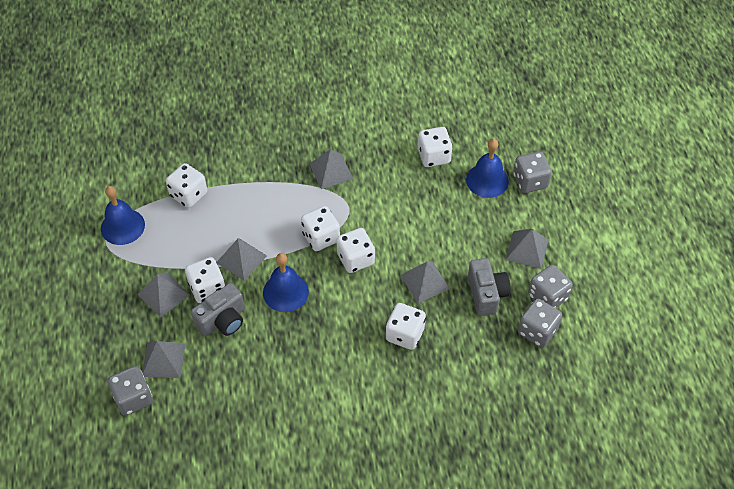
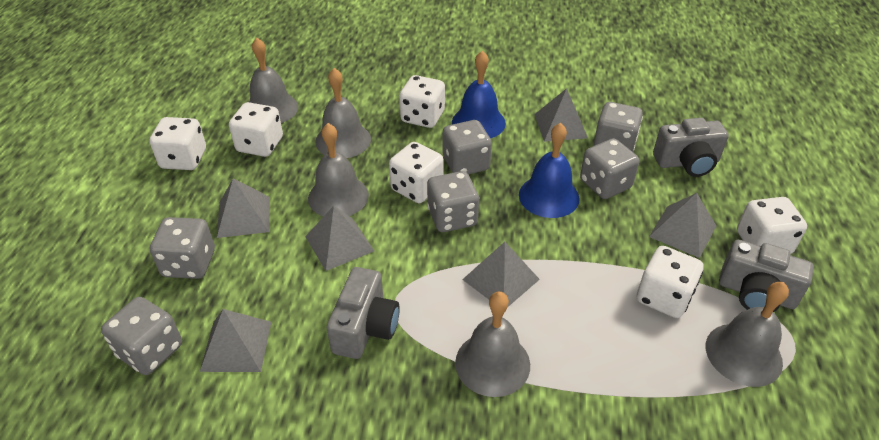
blue bell: 3 -> 2
grey bell: 0 -> 5
grey camera: 2 -> 3
grey dice: 4 -> 6

